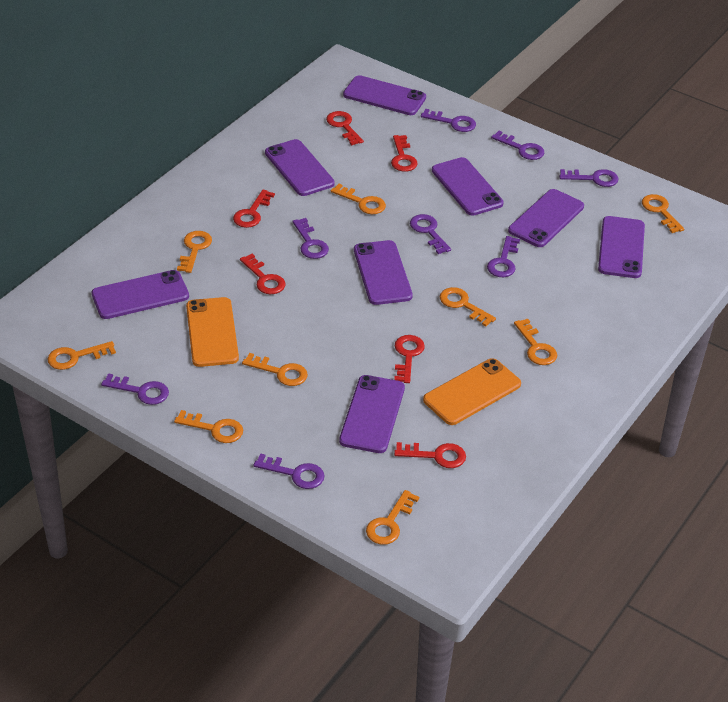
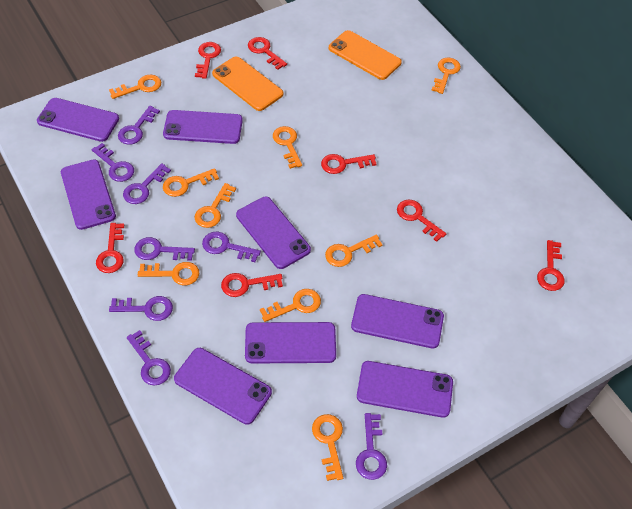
red key: 6 -> 7

